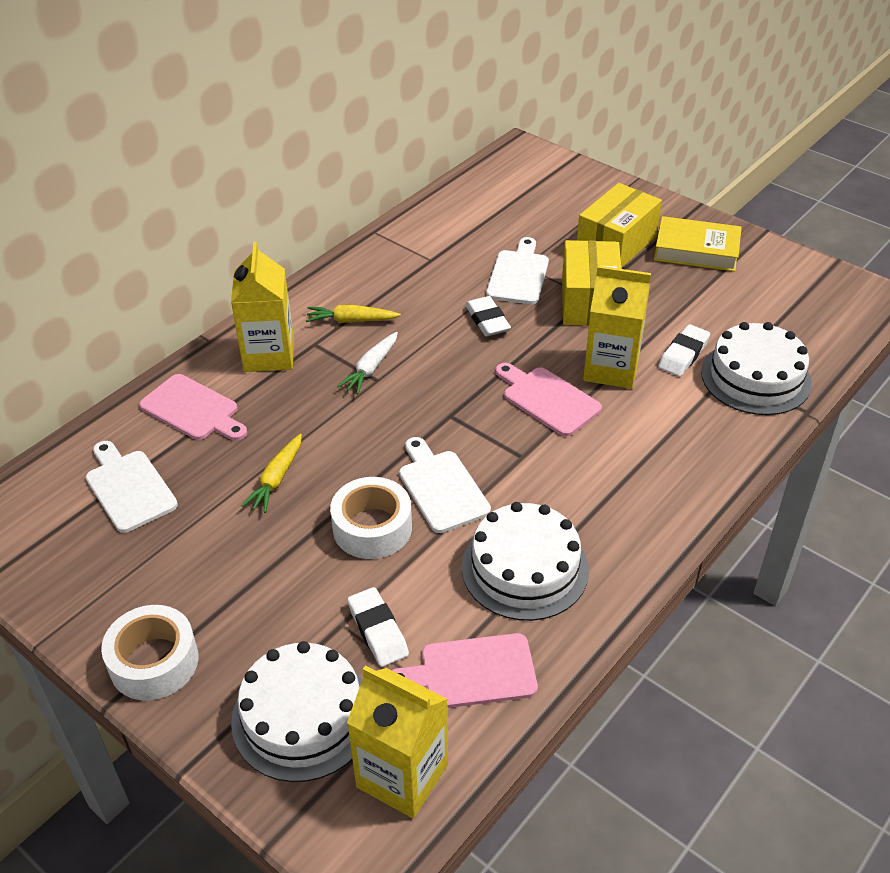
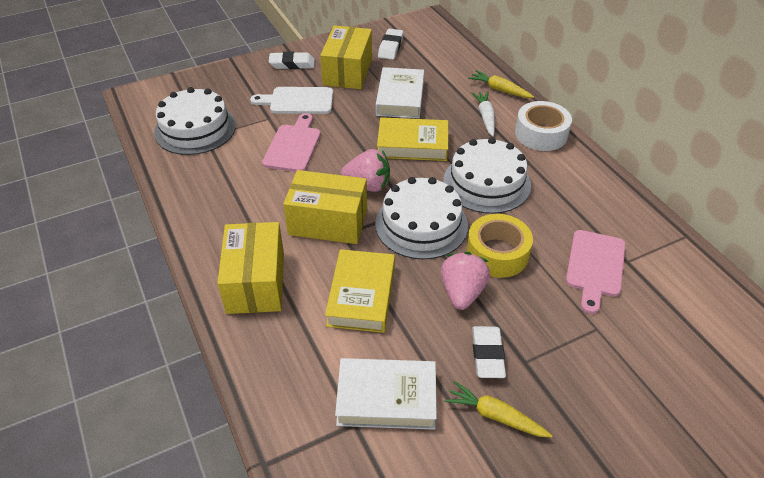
pink cutting board: 3 -> 2
pink strawberry: 0 -> 2
white book: 0 -> 2
white cutting board: 3 -> 1
white tape: 2 -> 1
yellow book: 1 -> 2
yellow box: 2 -> 3
yellow carton: 3 -> 0
yellow tape: 0 -> 1

